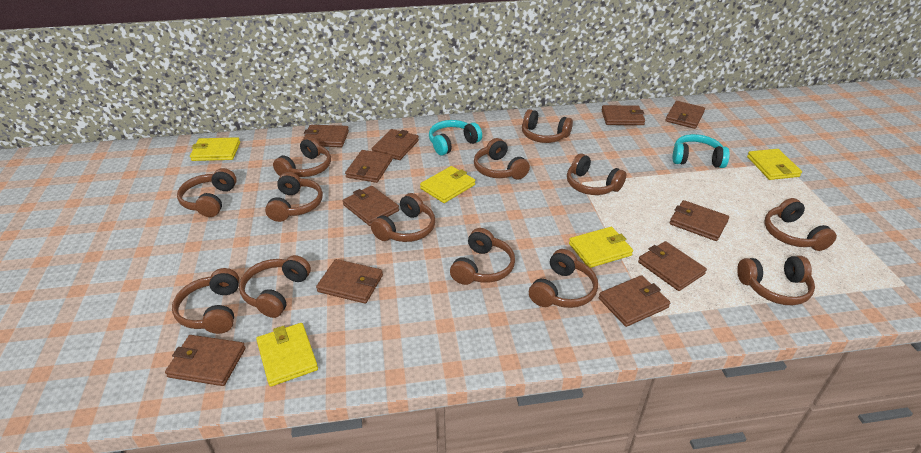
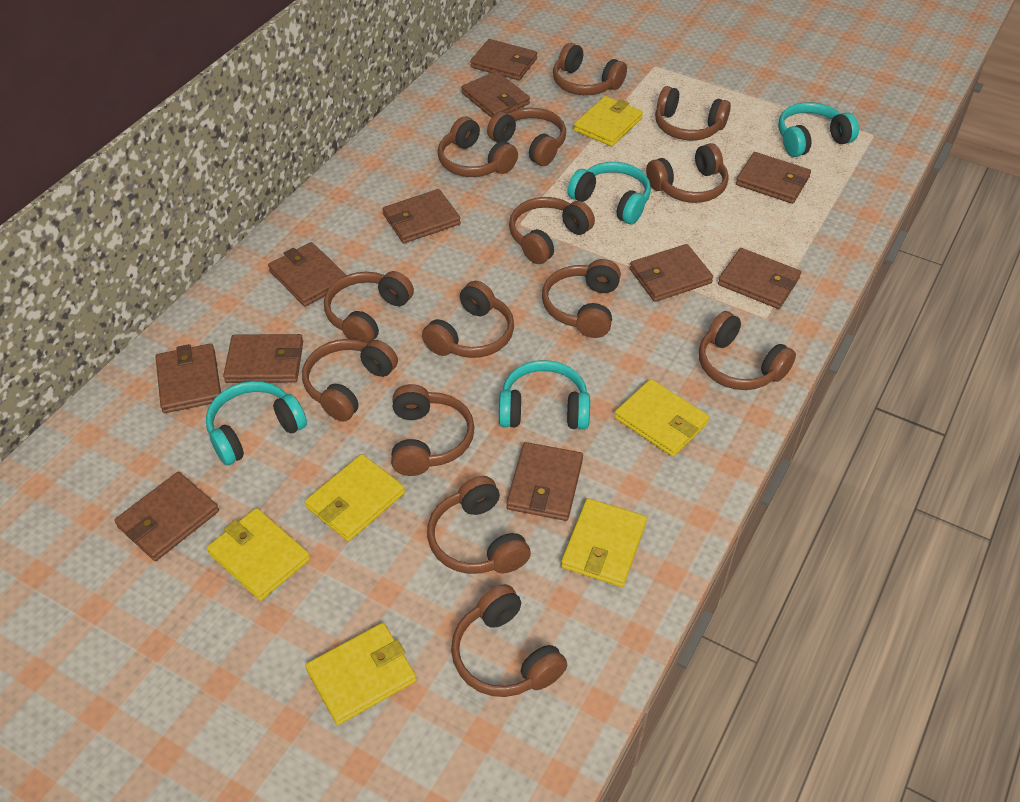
brown headphones: 13 -> 14
turquoise headphones: 2 -> 4
yellow wallet: 5 -> 6

